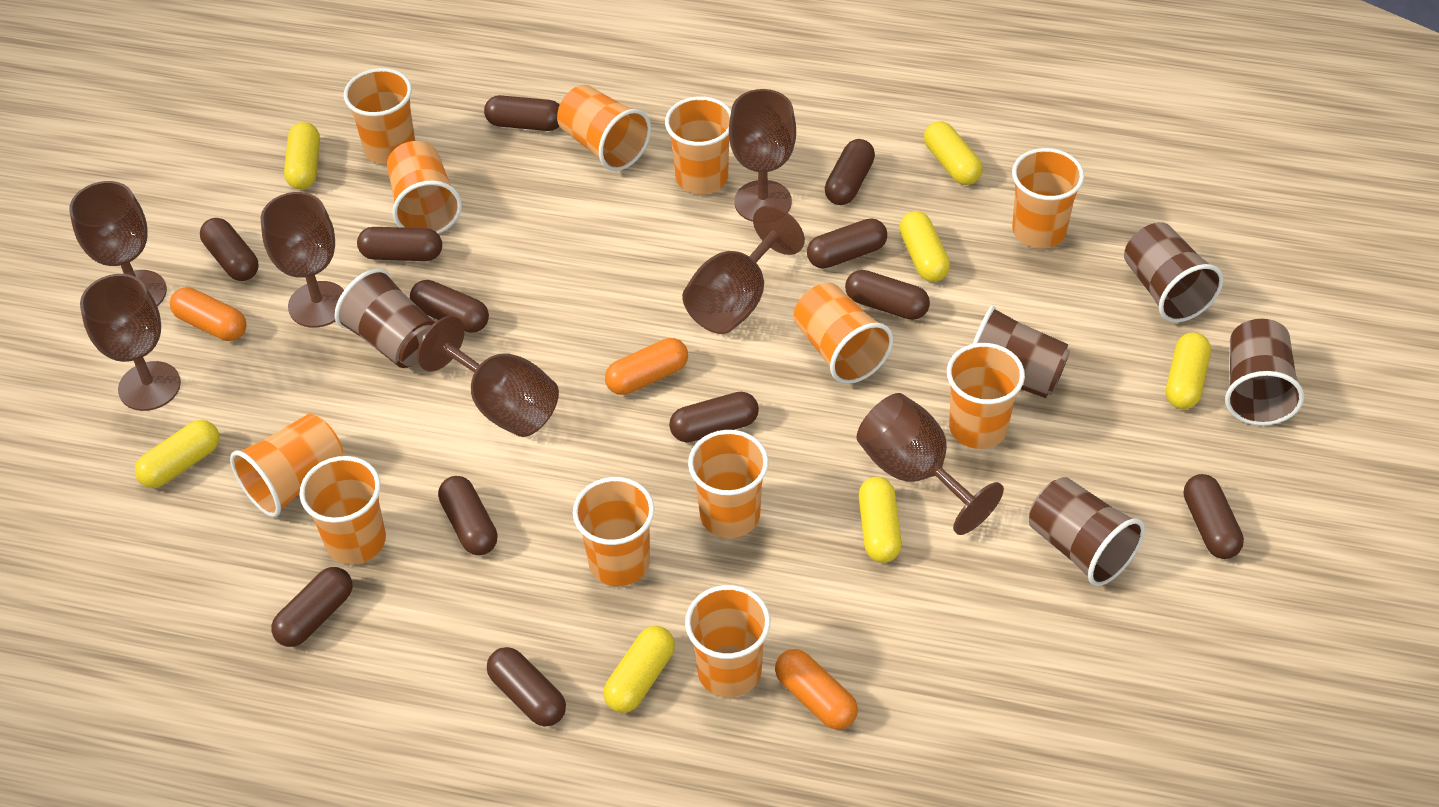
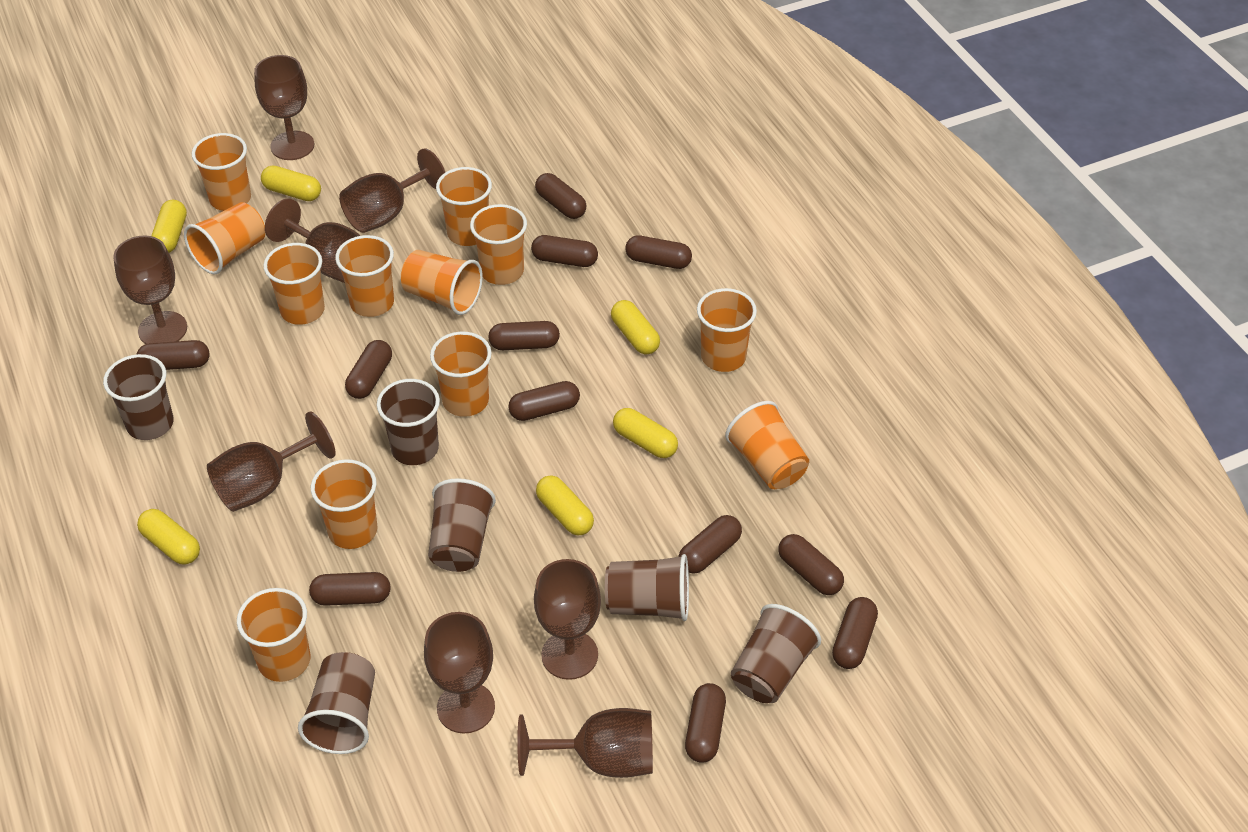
brown cup: 5 -> 6
brown goblet: 7 -> 8
orange capsule: 3 -> 0
yellow capsule: 7 -> 6

